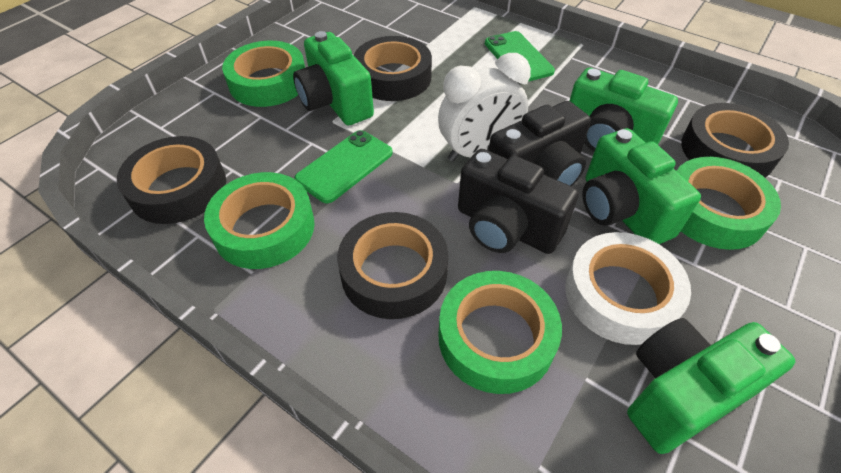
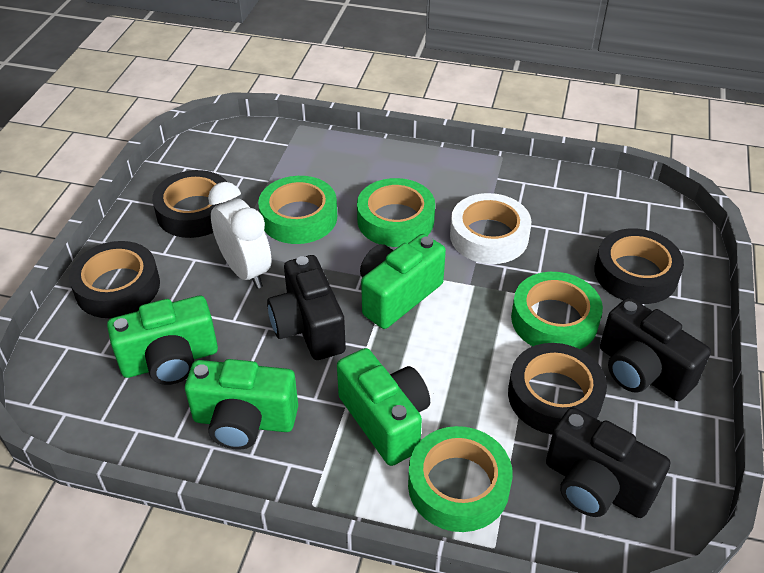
black camera: 2 -> 3
green phone: 2 -> 0

